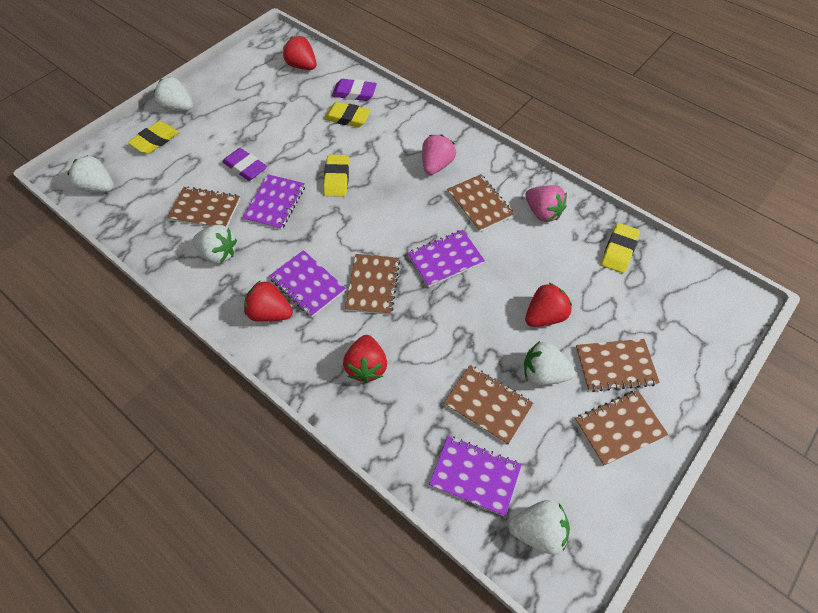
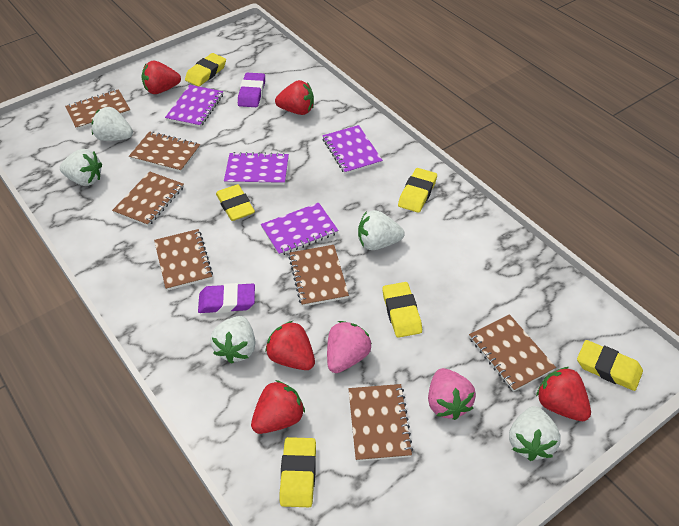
brown notebook: 6 -> 7
red strawberry: 4 -> 5
yellow eraser: 4 -> 6

